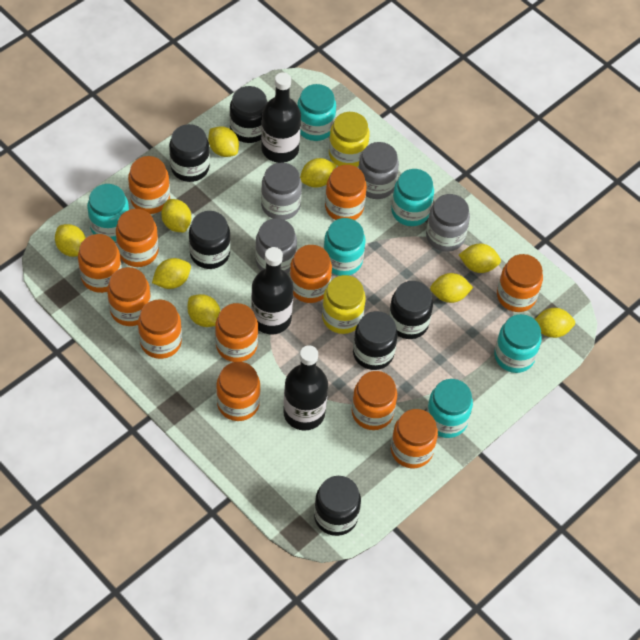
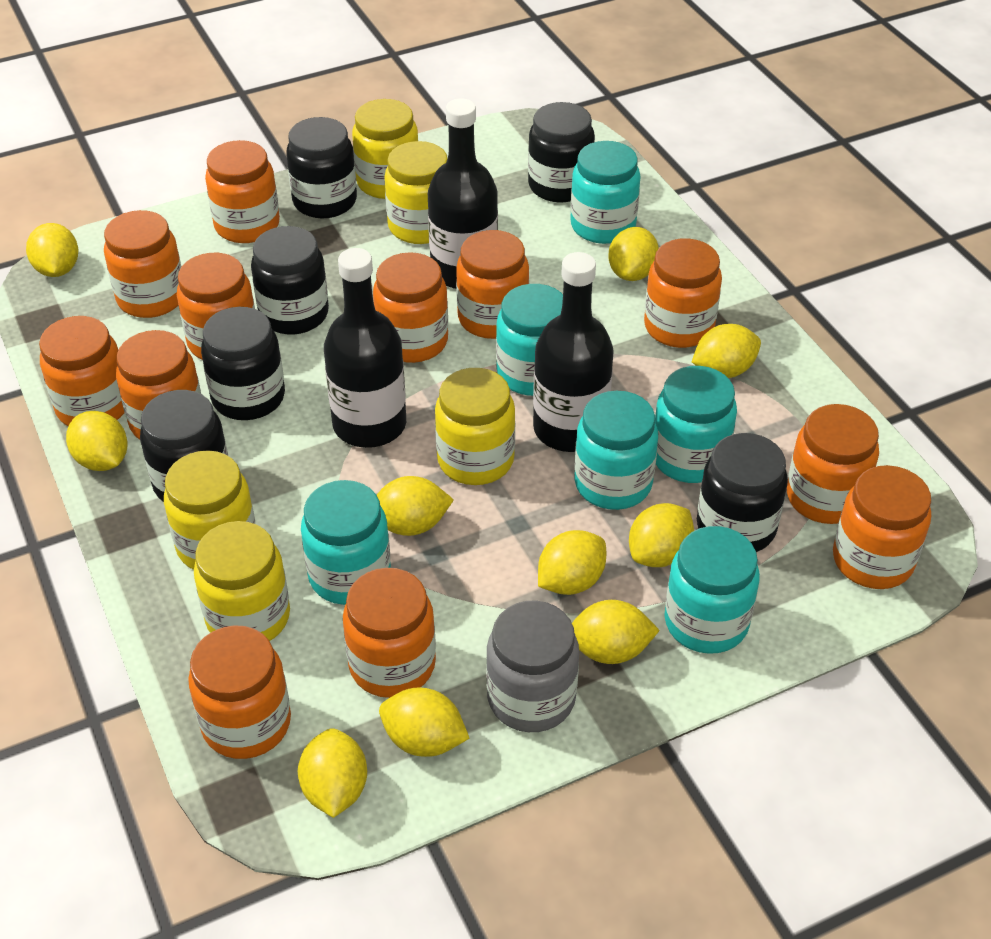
grey jar: 4 -> 1
yellow jar: 2 -> 5
yellow lemon: 9 -> 10

